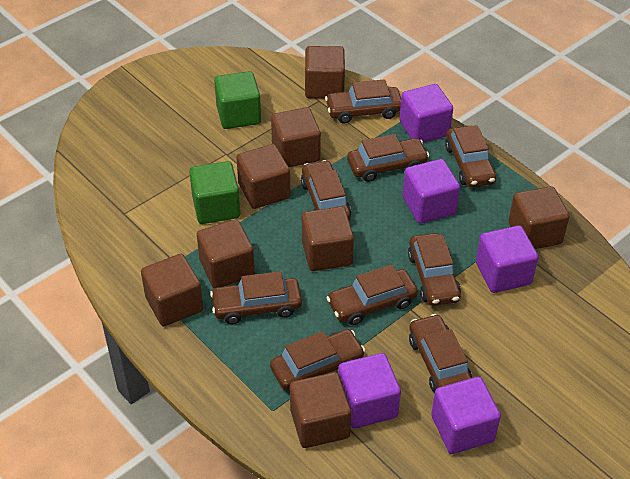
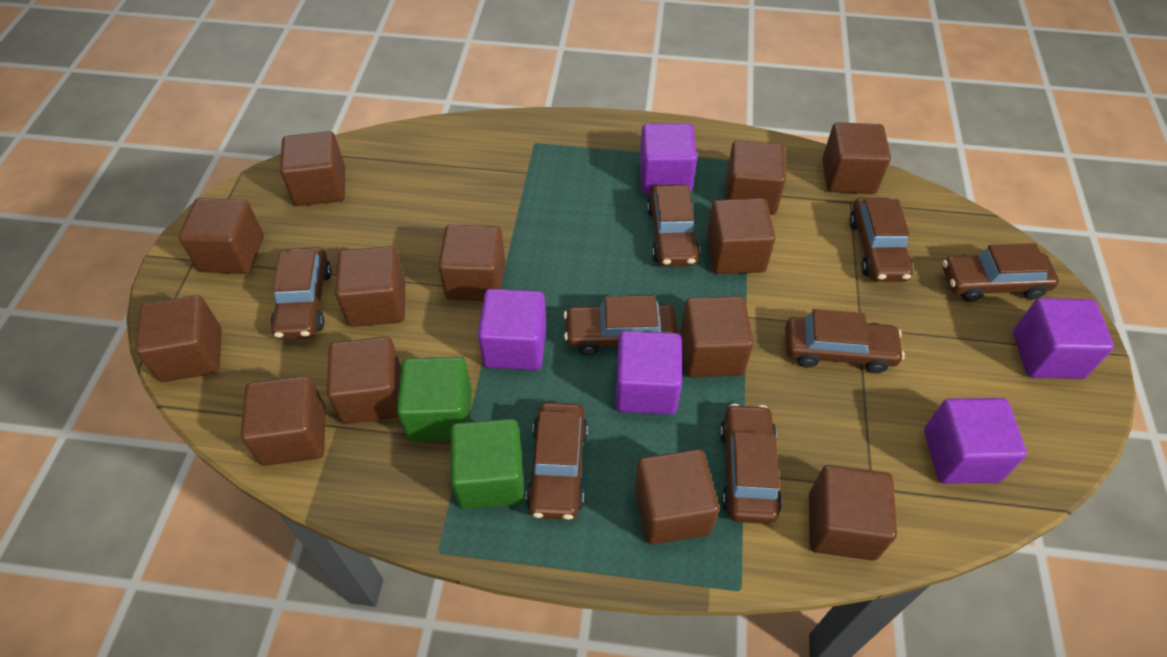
brown car: 9 -> 8
brown cube: 8 -> 13

